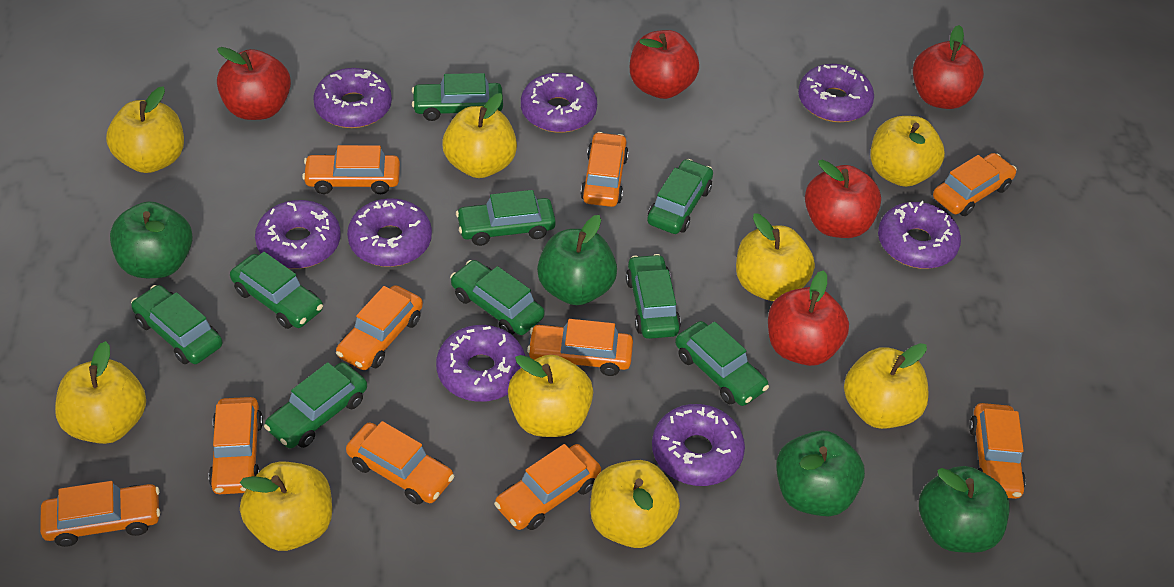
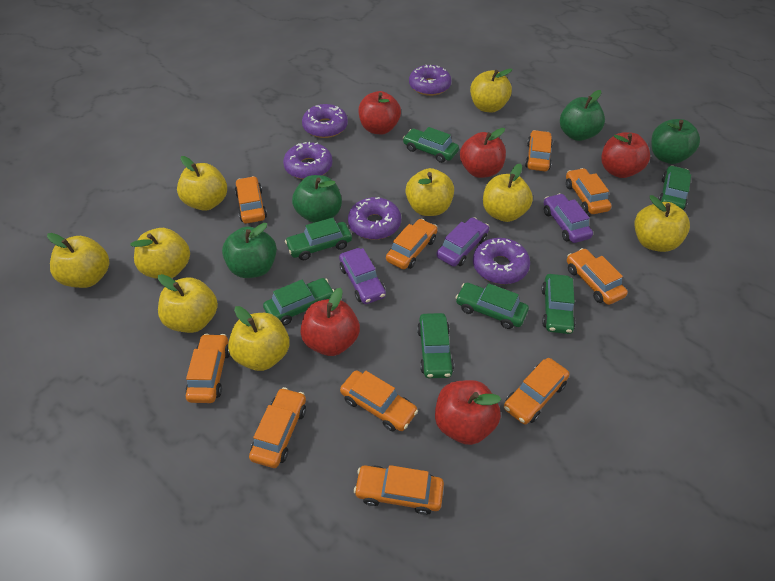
green car: 9 -> 7
purple car: 0 -> 3
purple donut: 8 -> 5

